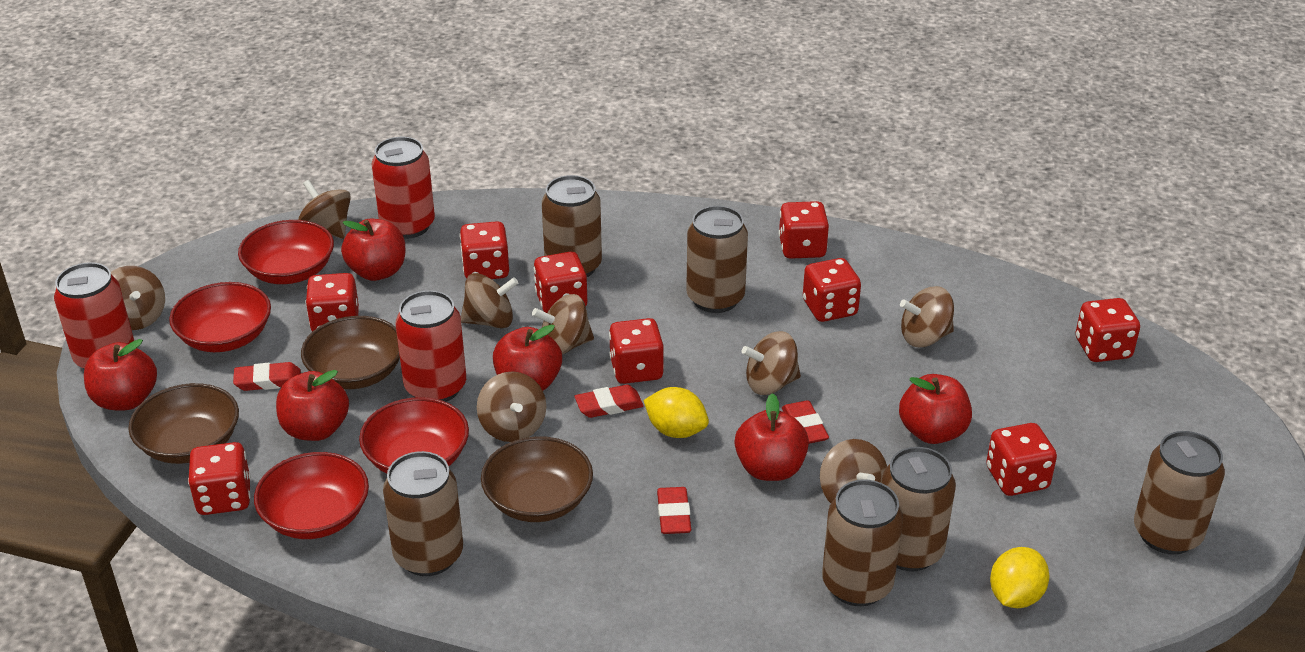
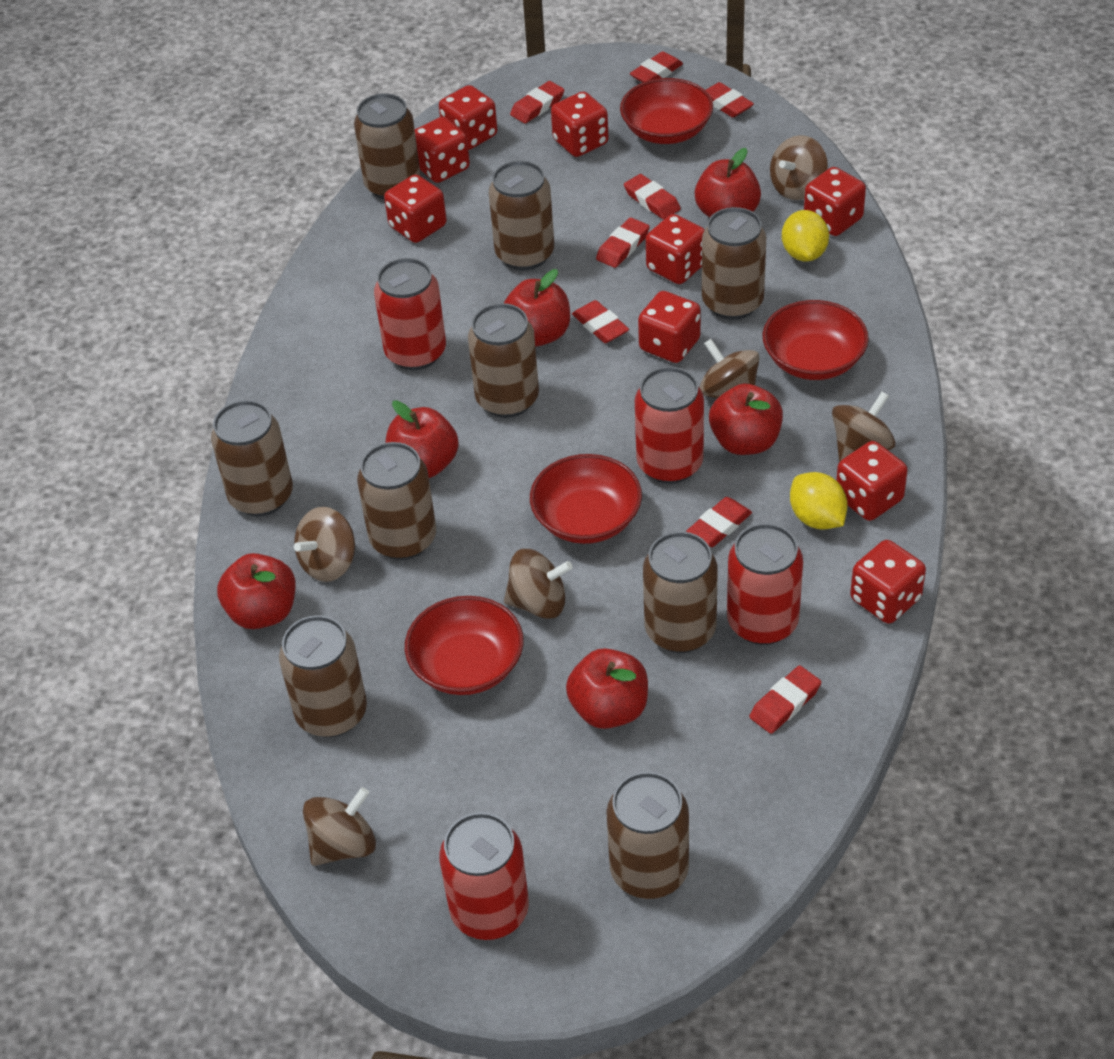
brown bowl: 3 -> 0
brown can: 6 -> 9
brown spinning top: 8 -> 6
red can: 3 -> 4
red eraser: 4 -> 8

